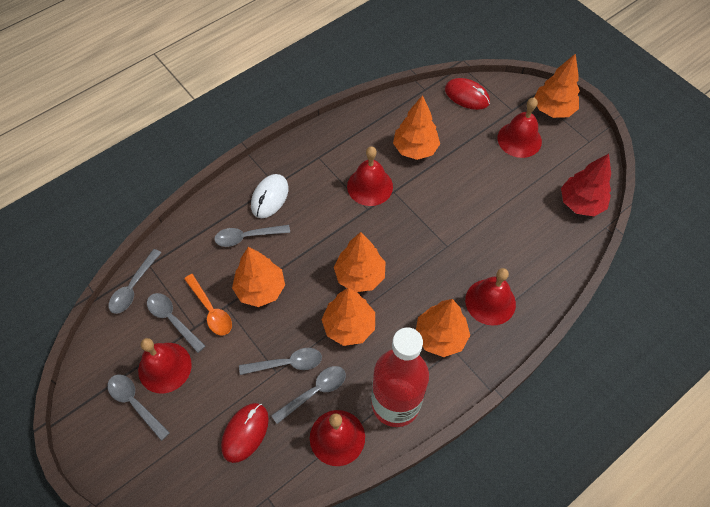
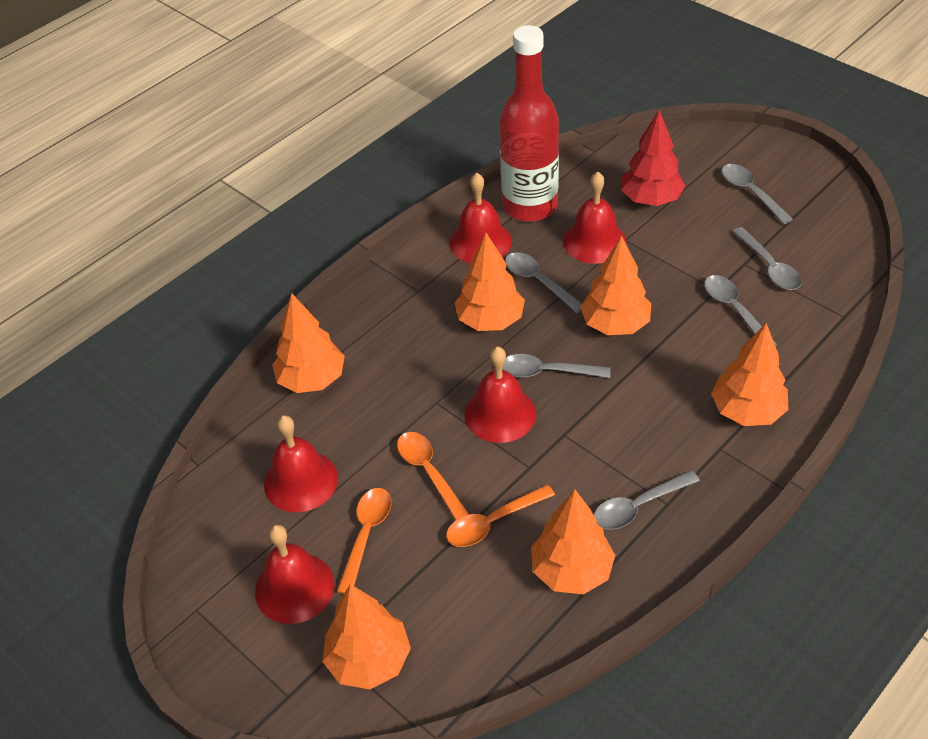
orange spoon: 1 -> 3
red mouse: 2 -> 0
white mouse: 1 -> 0

